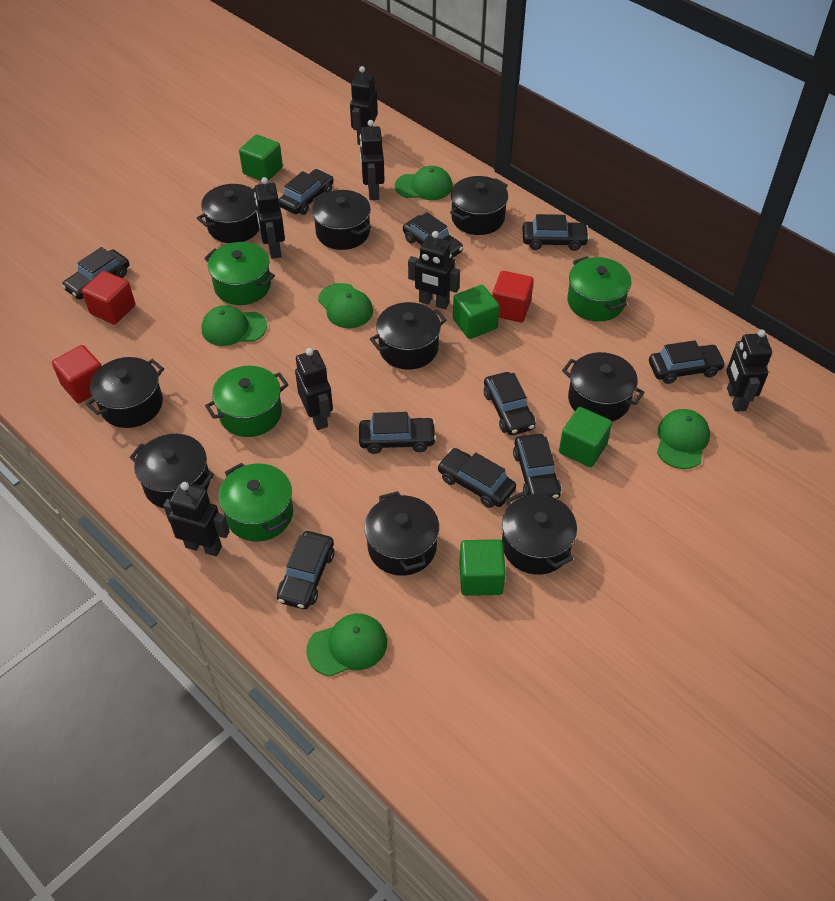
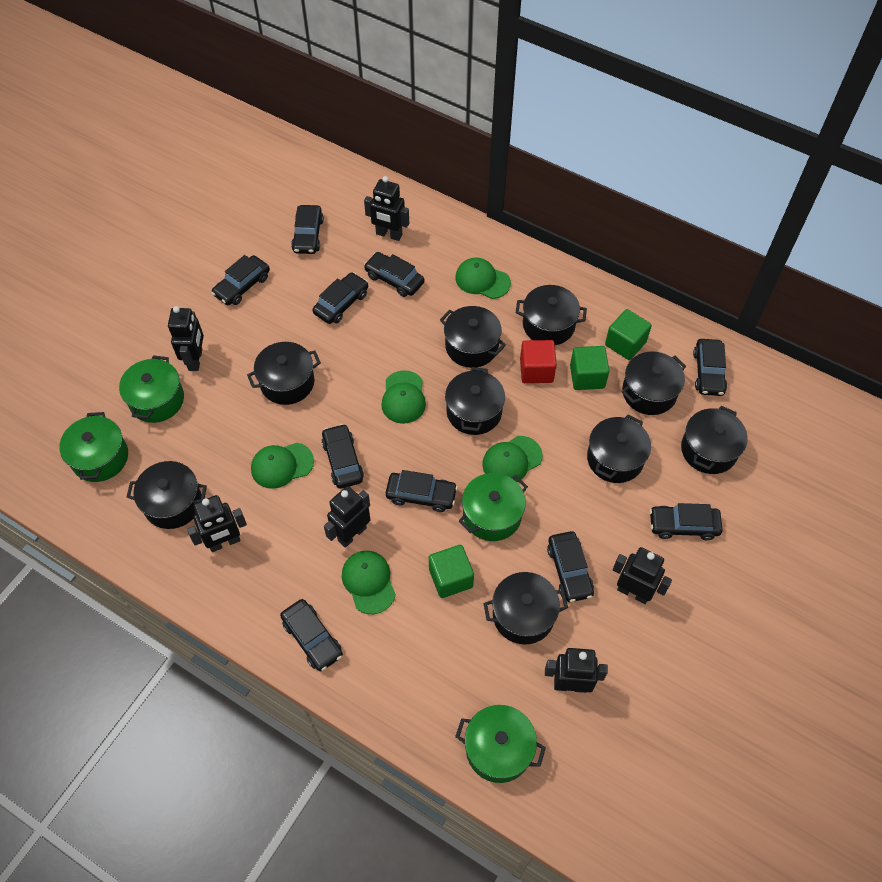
black robot: 7 -> 6
green cube: 4 -> 3
red cube: 3 -> 1

